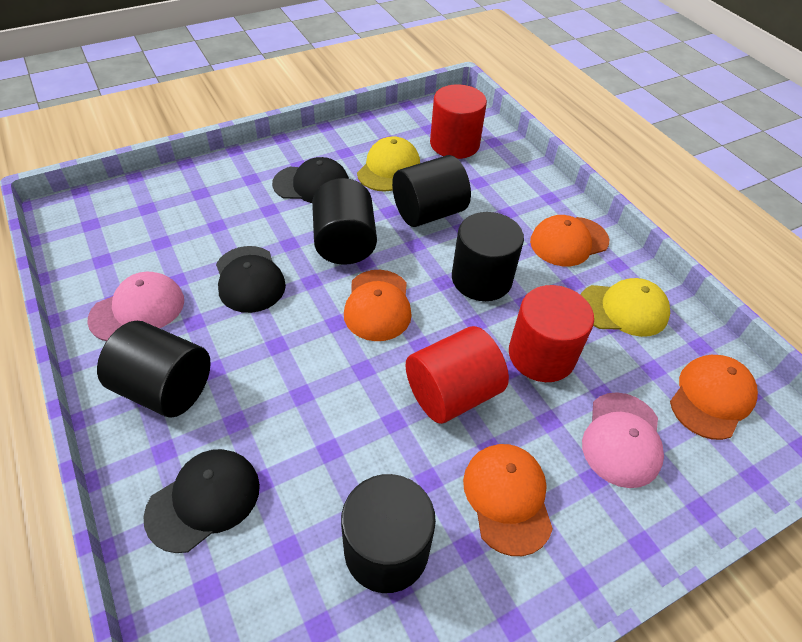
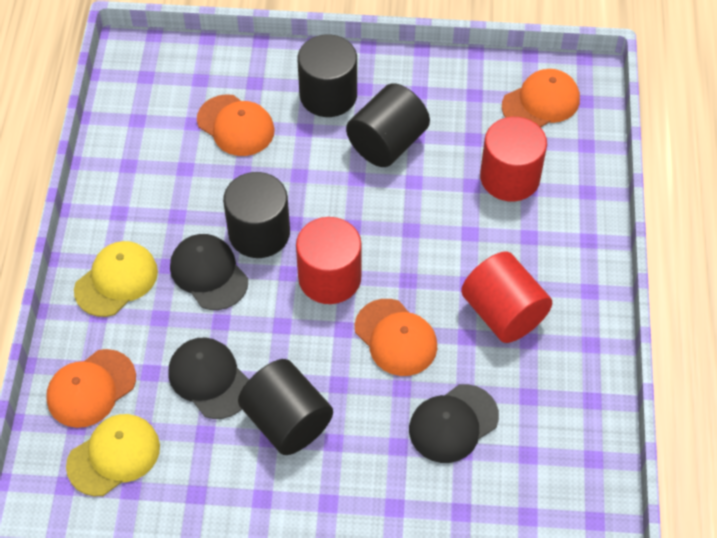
black cylinder: 5 -> 4
pink cap: 2 -> 0

